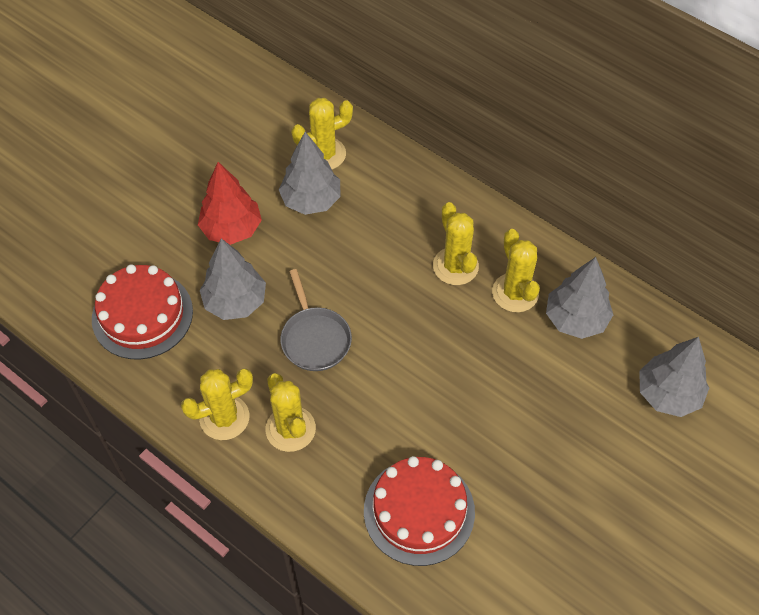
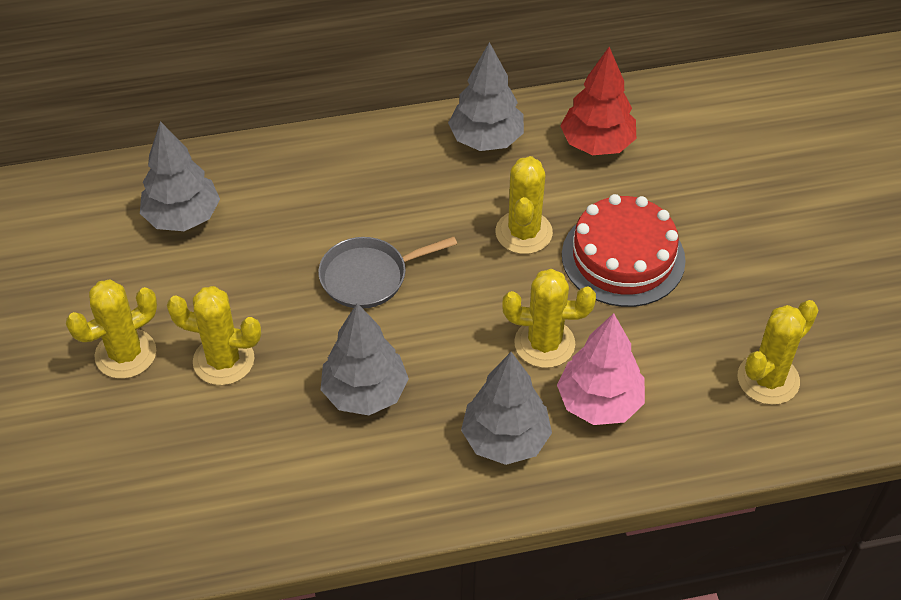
pink tree: 0 -> 1
red cake: 2 -> 1

